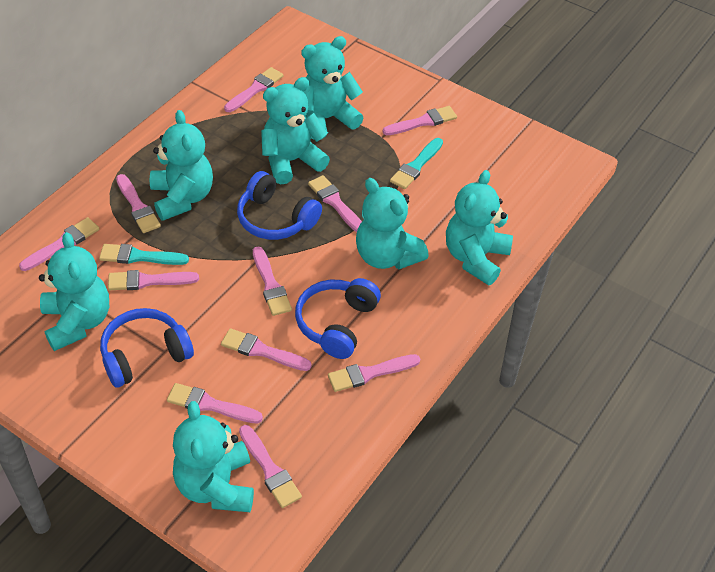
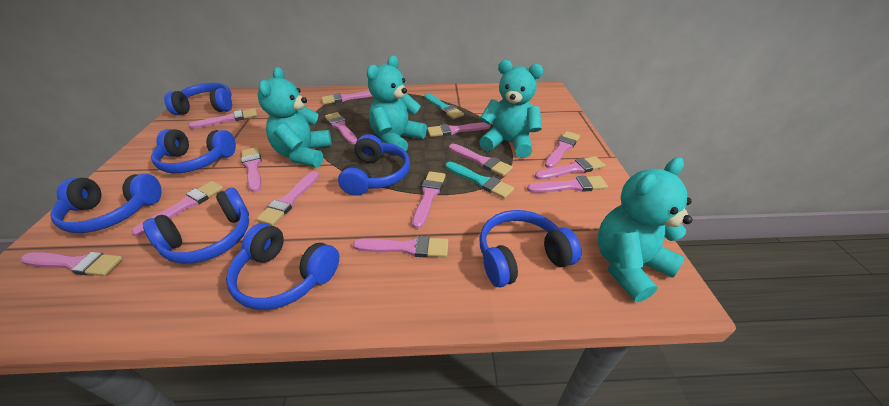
blue headphones: 3 -> 7
pink brush: 11 -> 14
turquoise teddy bear: 7 -> 4

